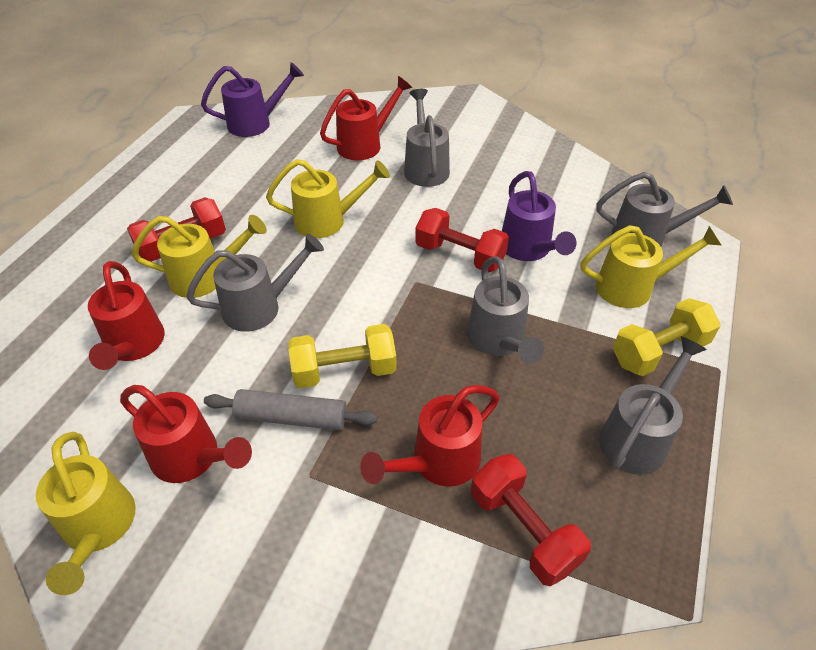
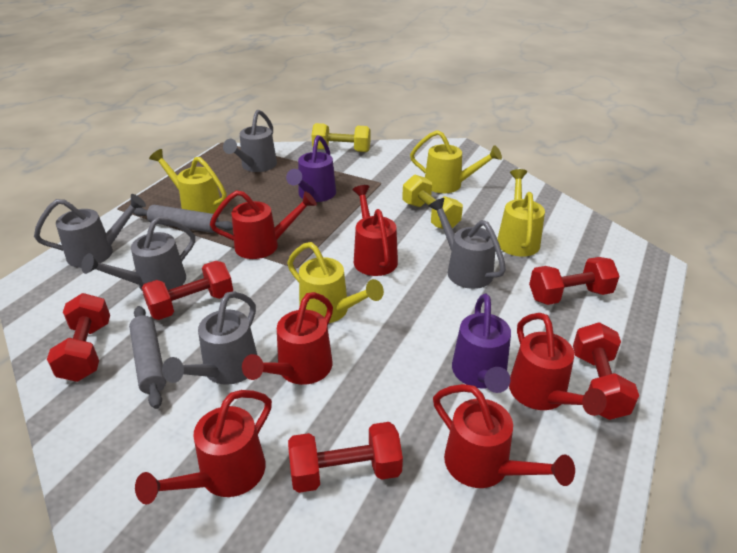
grey rolling pin: 1 -> 2
red dumbbell: 3 -> 5
red watering can: 4 -> 6

